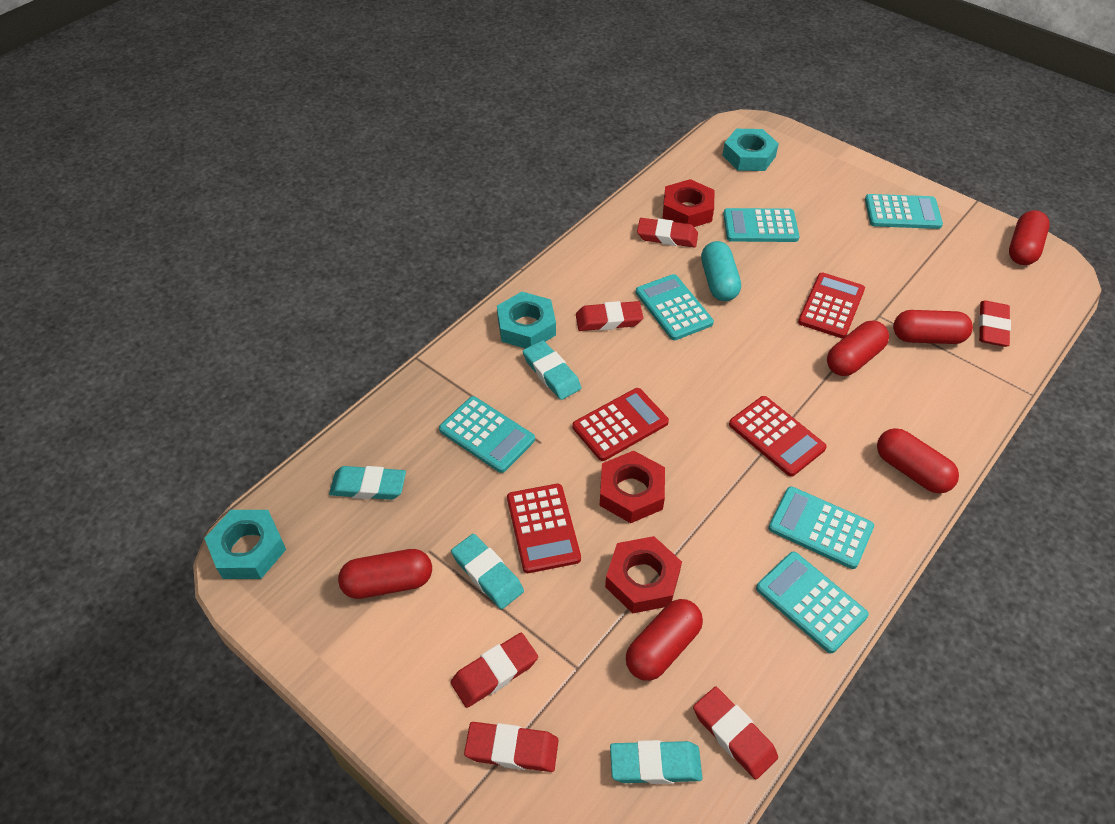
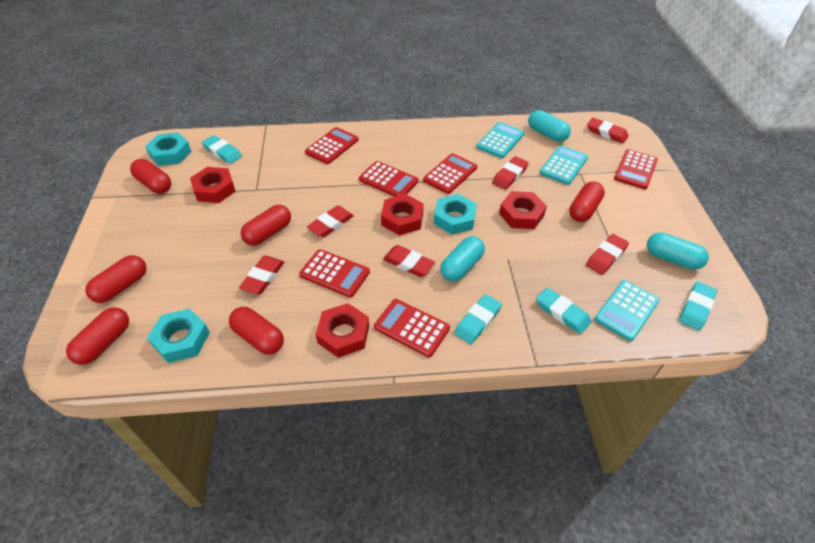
red calculator: 4 -> 6
red nut: 3 -> 4
turquoise calculator: 6 -> 3
turquoise capsule: 1 -> 3

